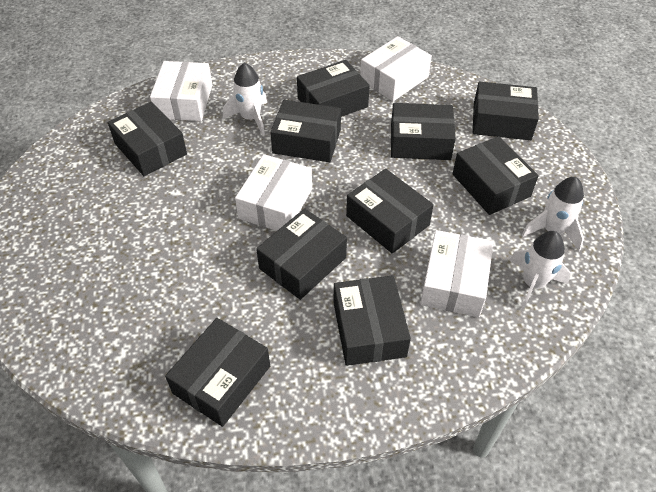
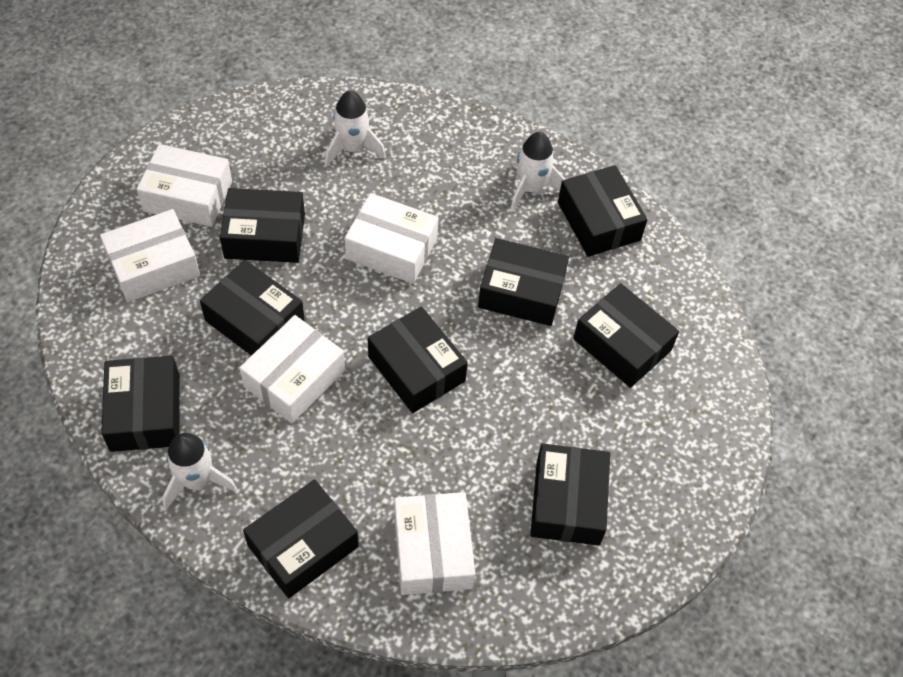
black box: 10 -> 9
white box: 4 -> 5

